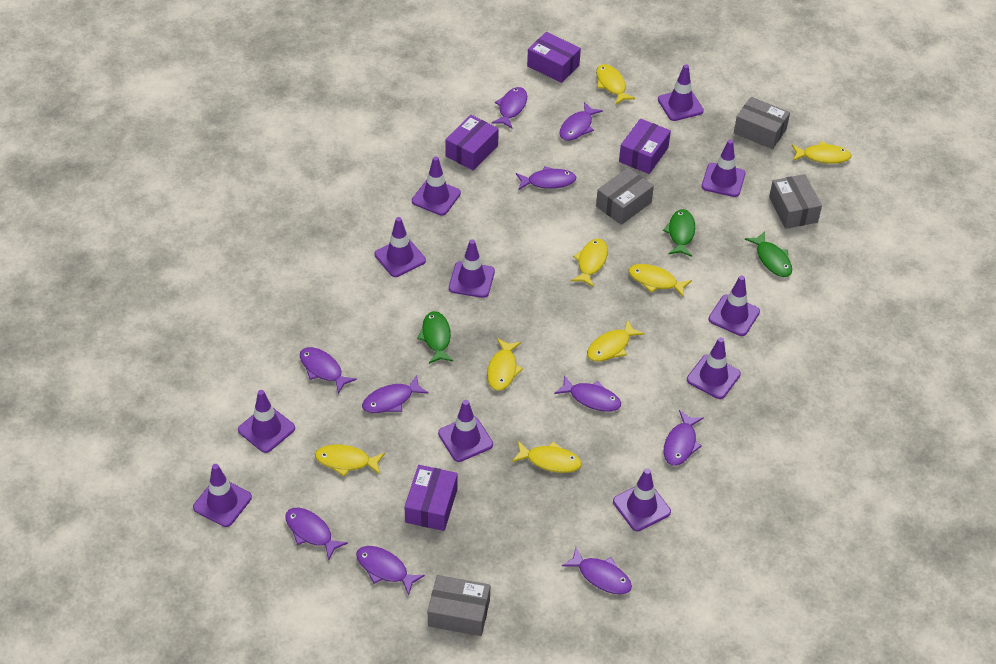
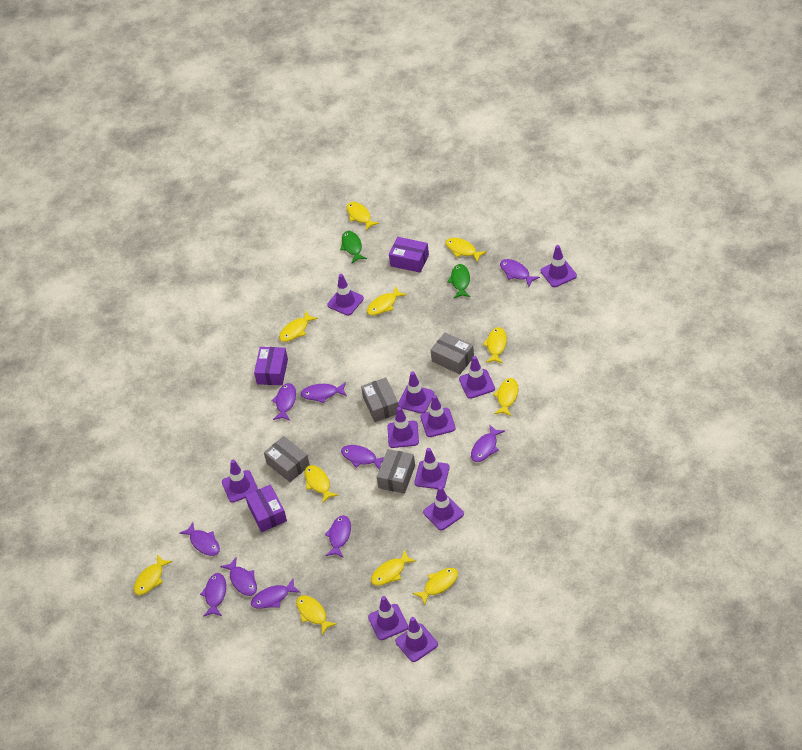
green fish: 3 -> 2
purple box: 4 -> 3
yellow fish: 8 -> 11

